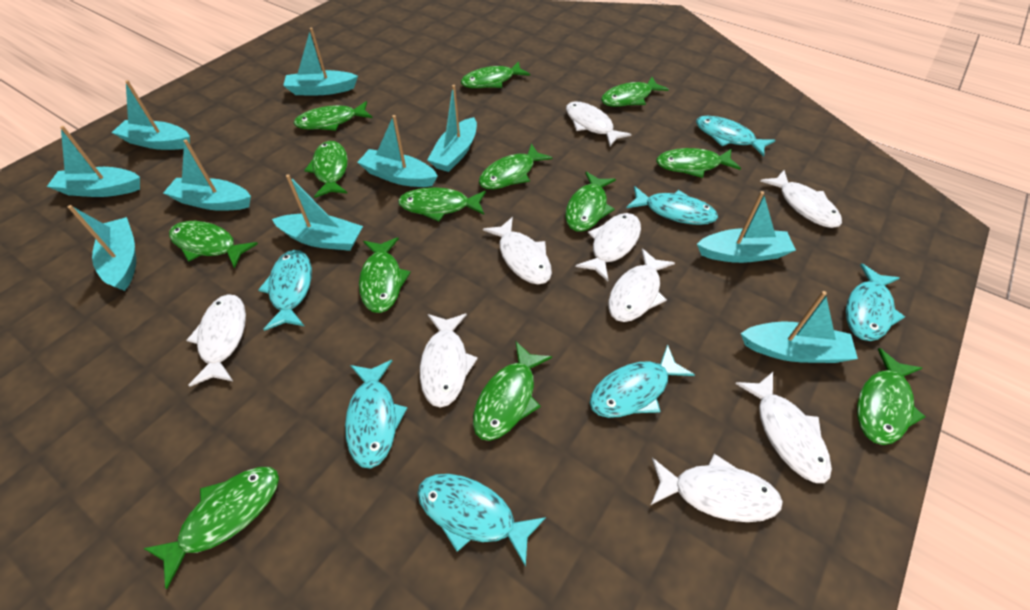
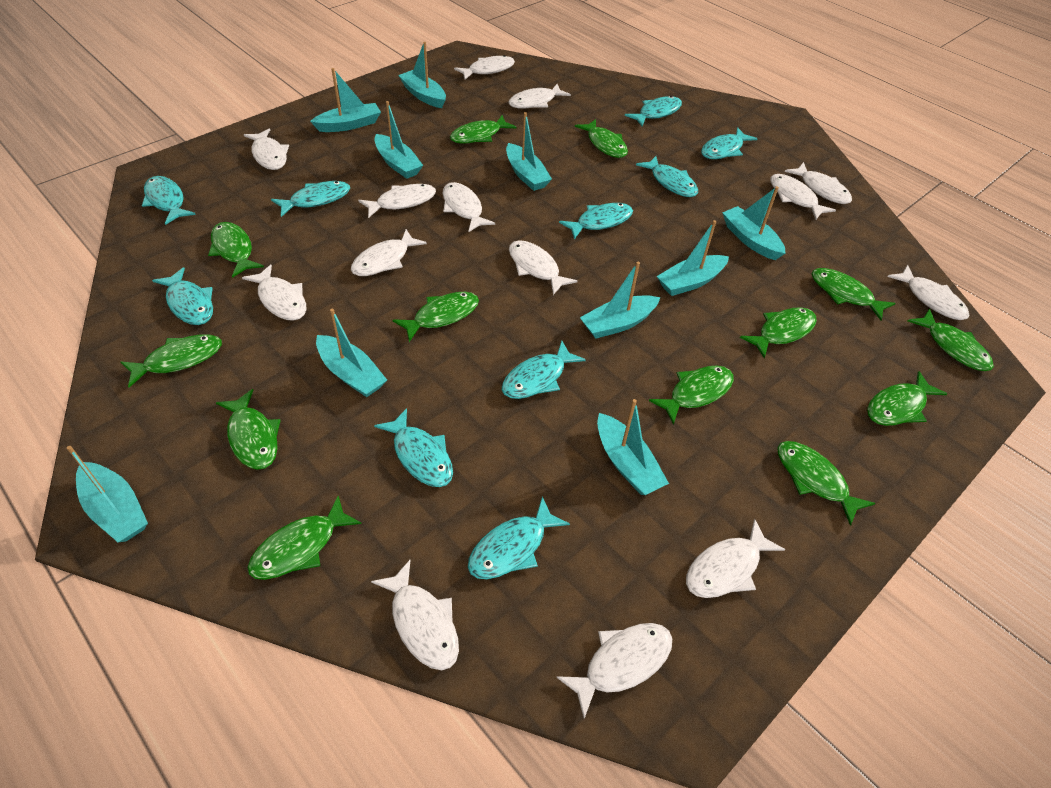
turquoise fish: 7 -> 10
white fish: 9 -> 14

